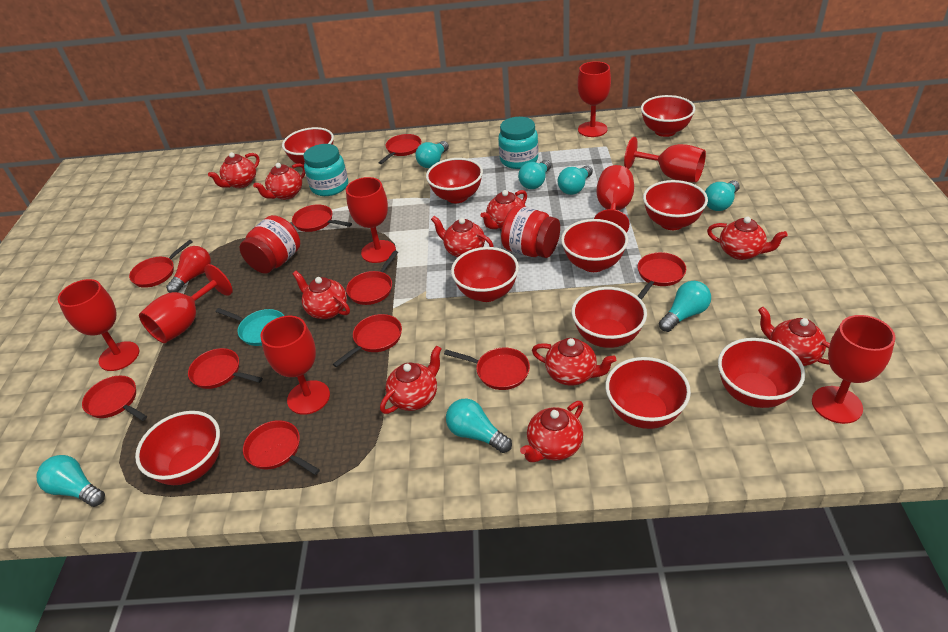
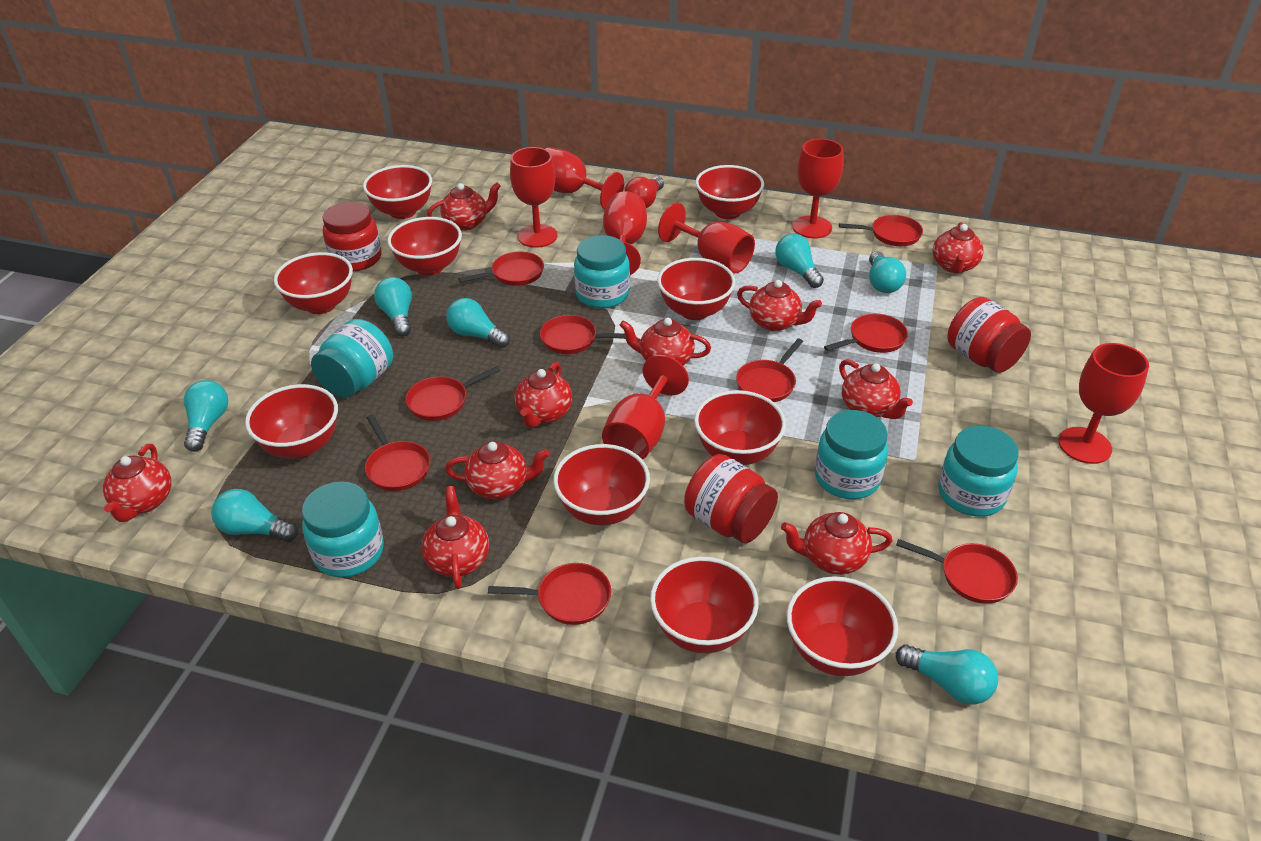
red goblet: 8 -> 7
red jar: 2 -> 3
red pan: 10 -> 9
turquoise jar: 2 -> 5
turquoise pan: 1 -> 0

